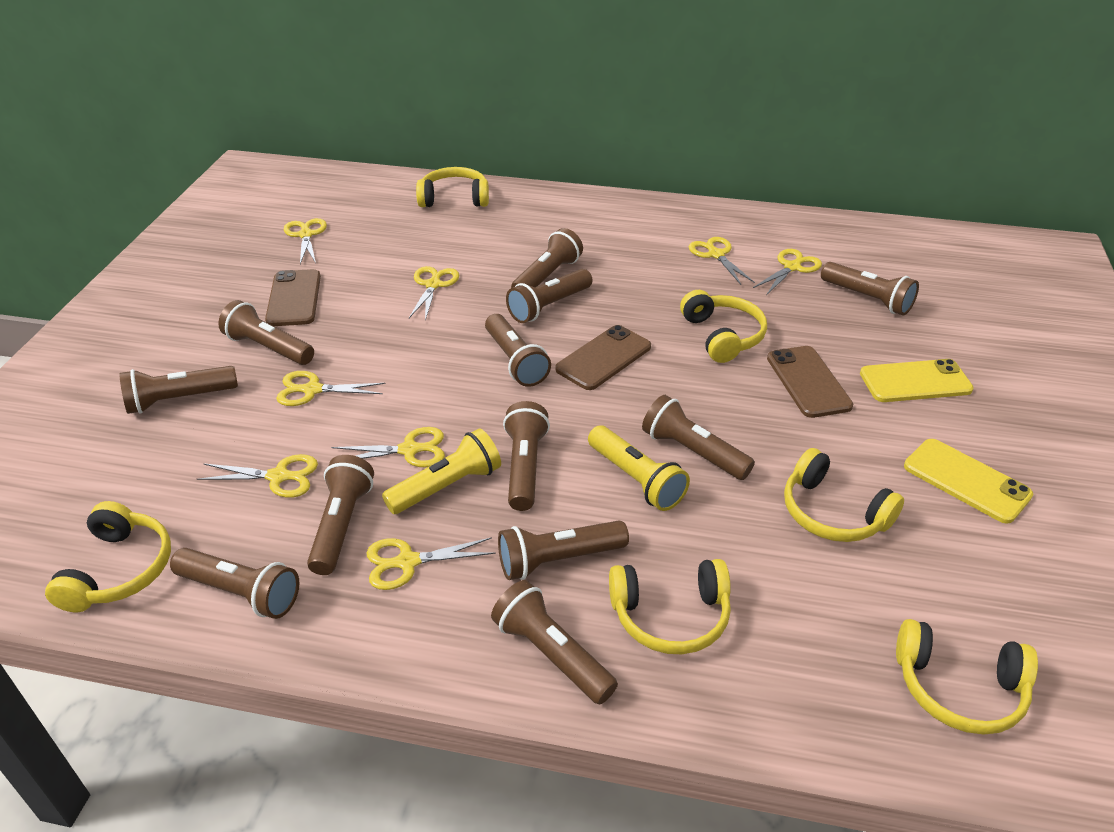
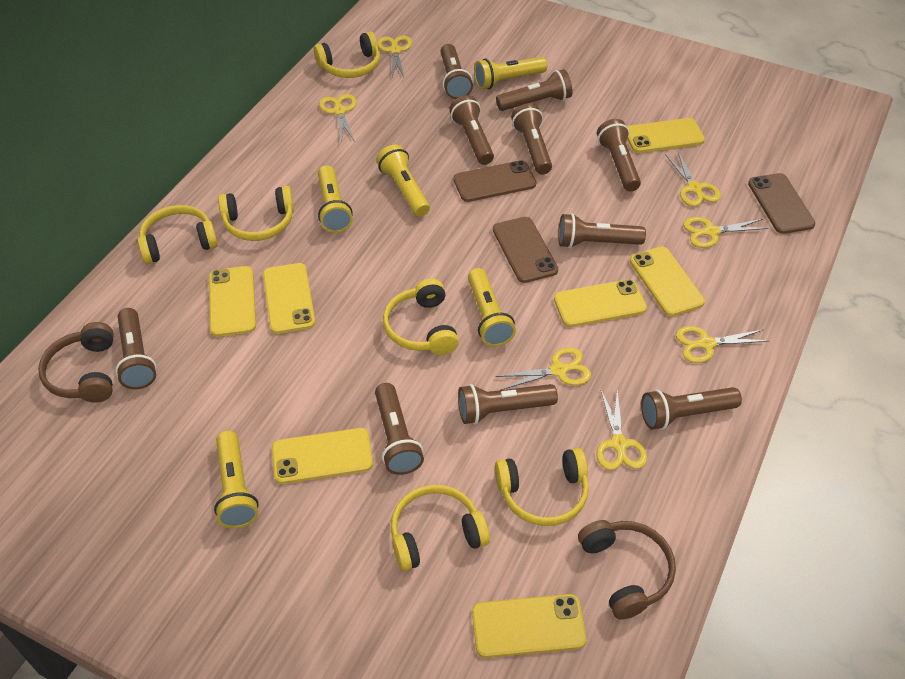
brown flashlight: 12 -> 10
brown headphones: 0 -> 2
yellow flashlight: 2 -> 5
yellow phone: 2 -> 7
yellow scissors: 8 -> 7

